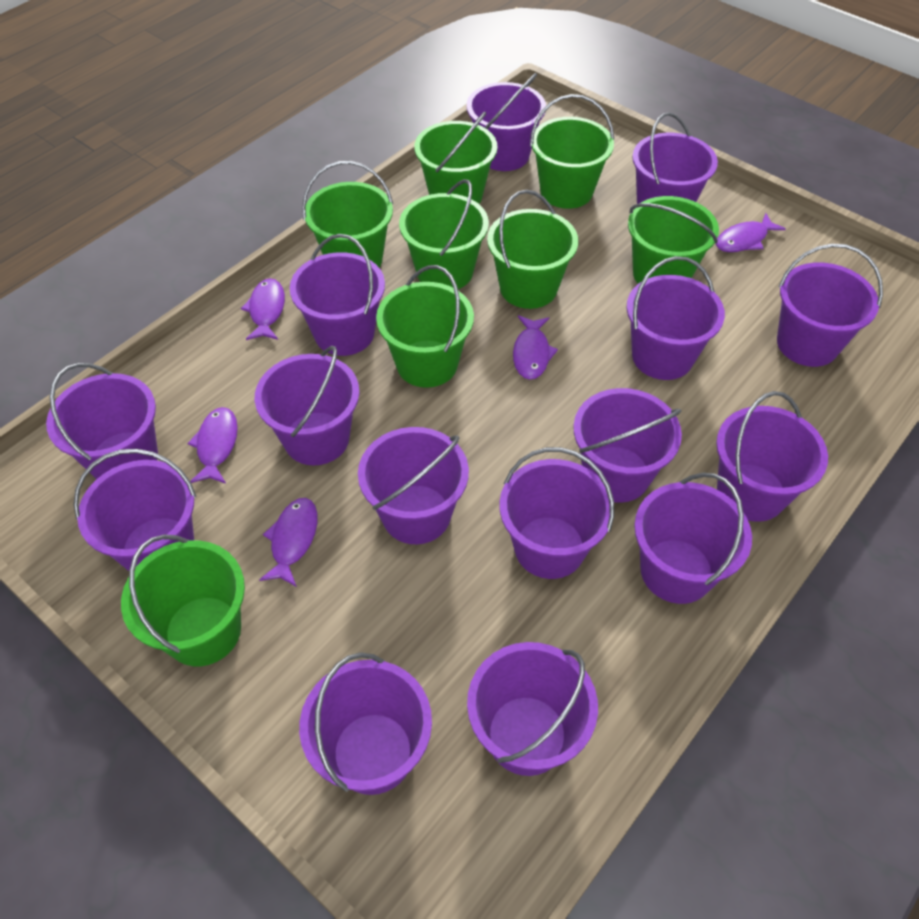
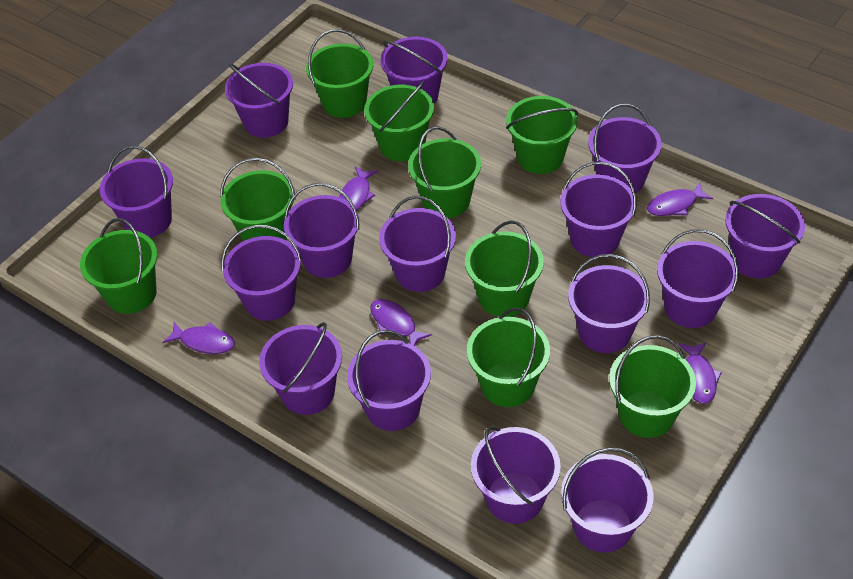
green bucket: 8 -> 9

